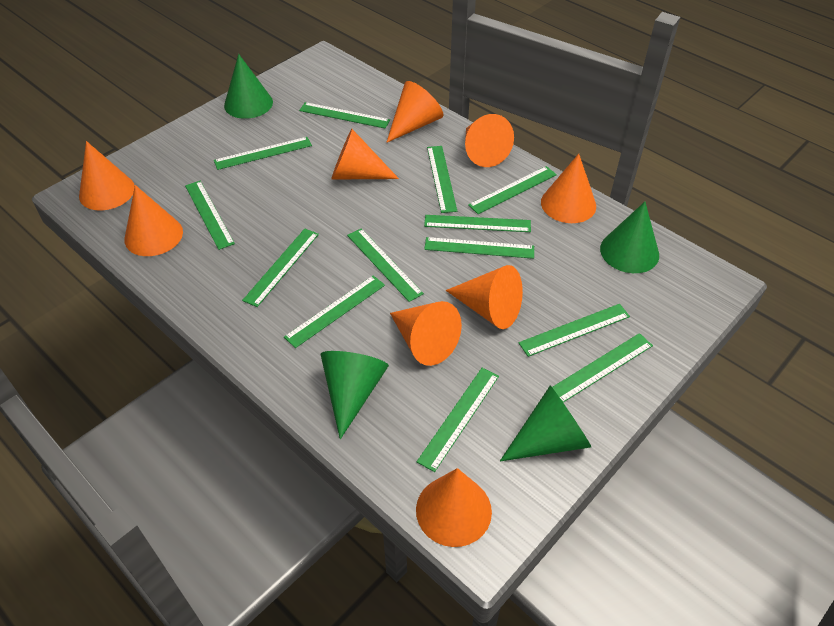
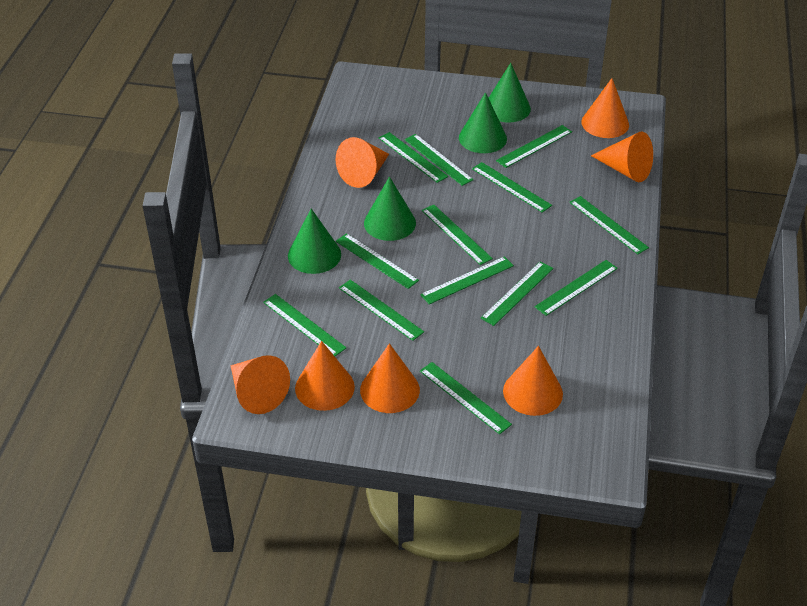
orange cone: 9 -> 7

